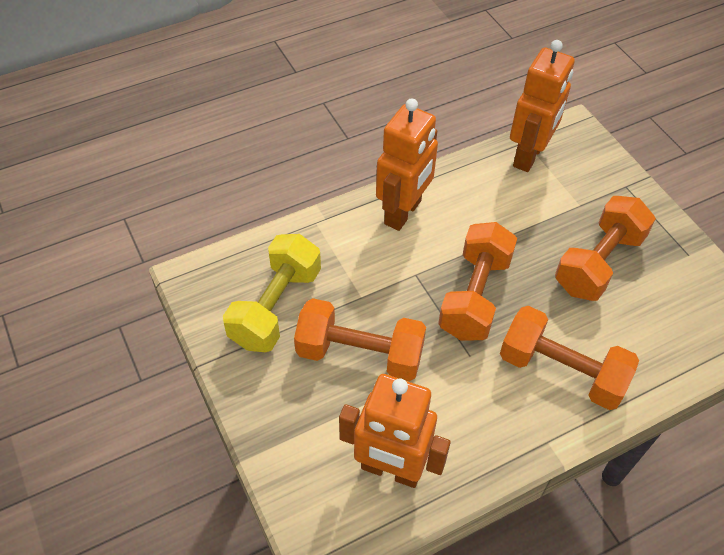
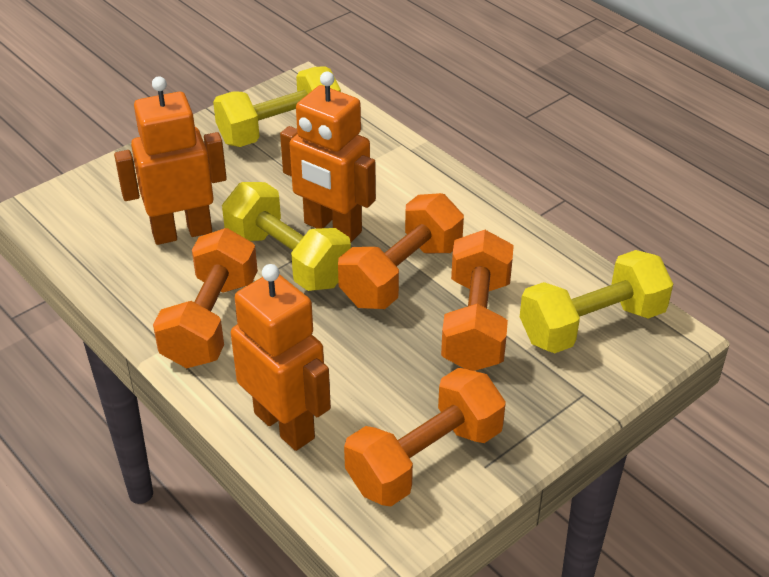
yellow dumbbell: 1 -> 3

